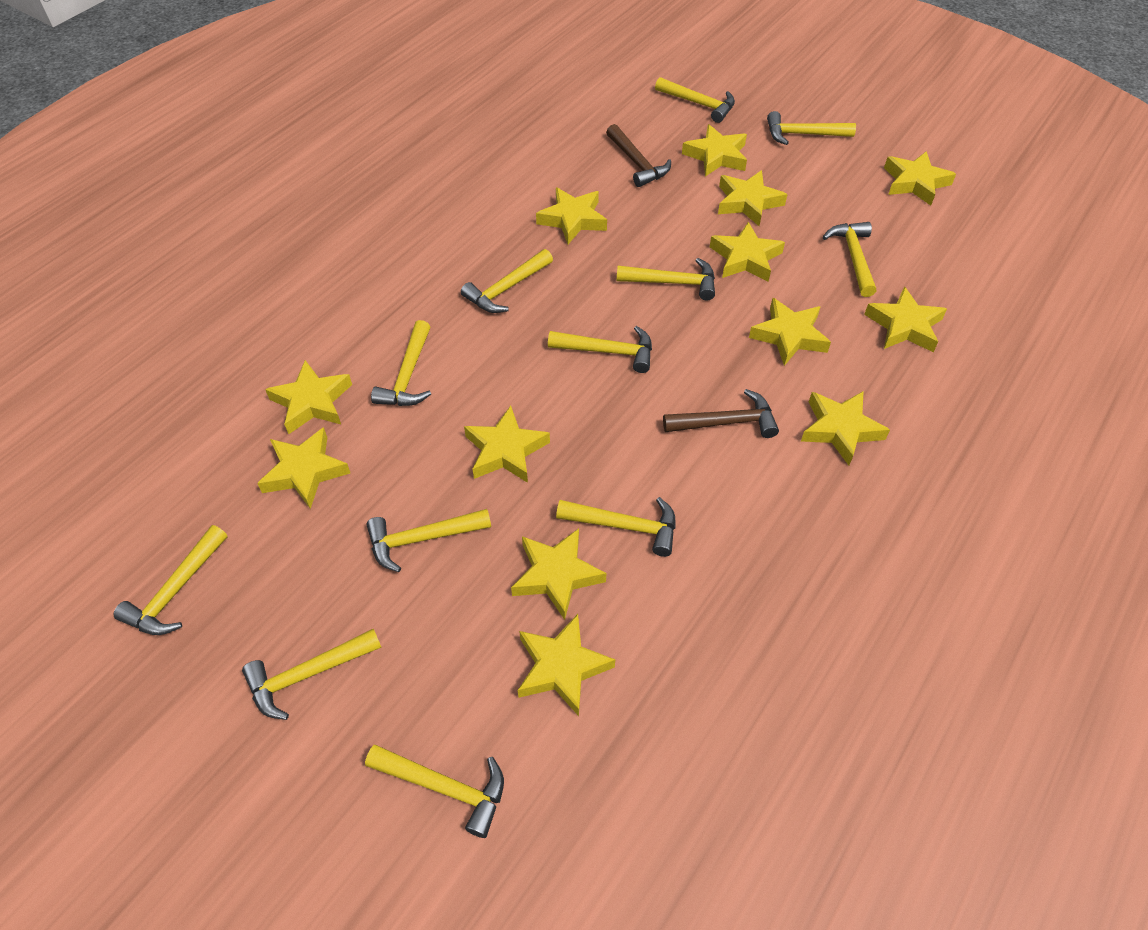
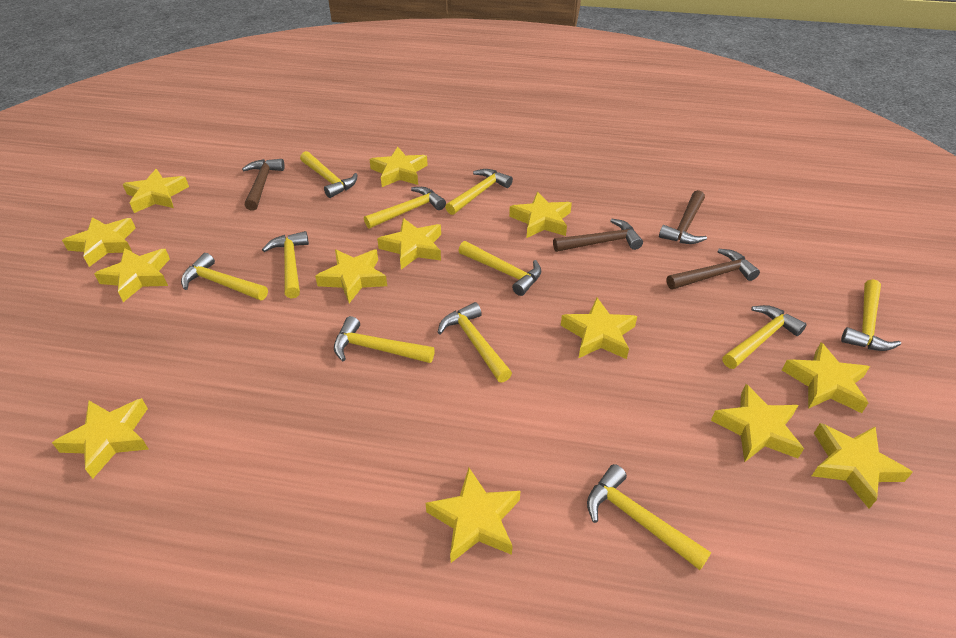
brown hammer: 2 -> 4
yellow hammer: 12 -> 11

